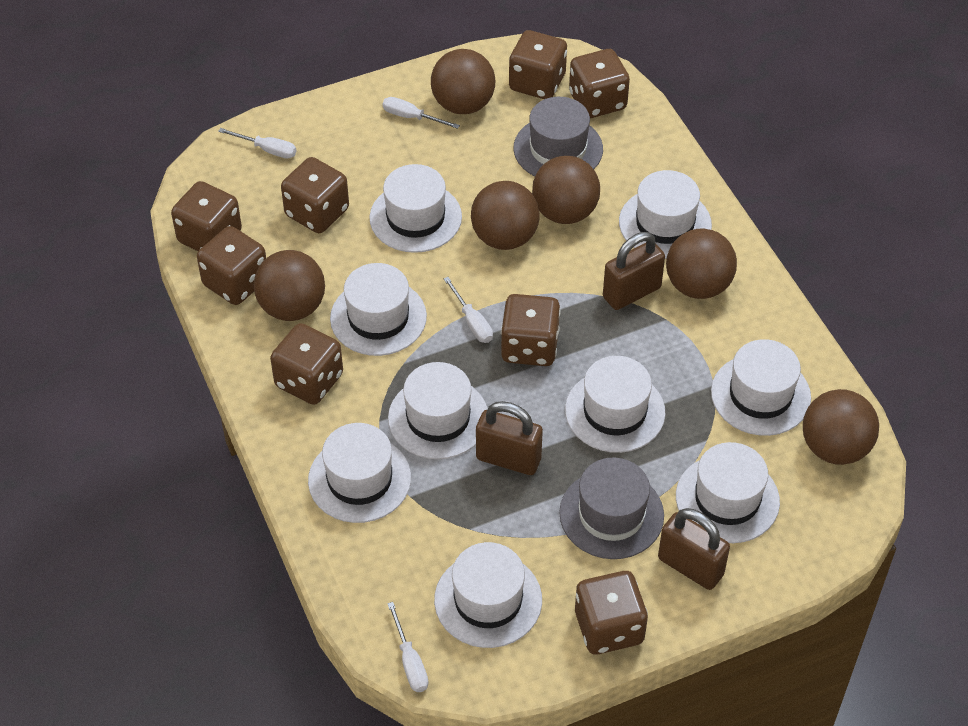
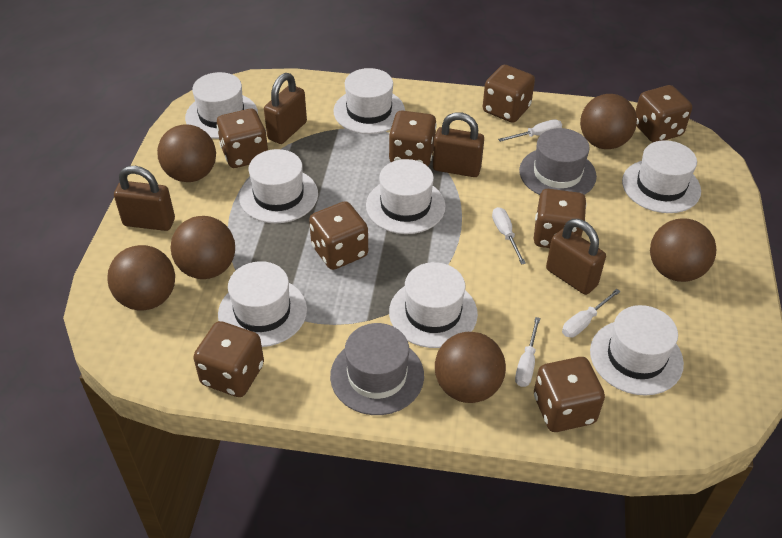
brown padlock: 3 -> 4
white hat: 9 -> 8

